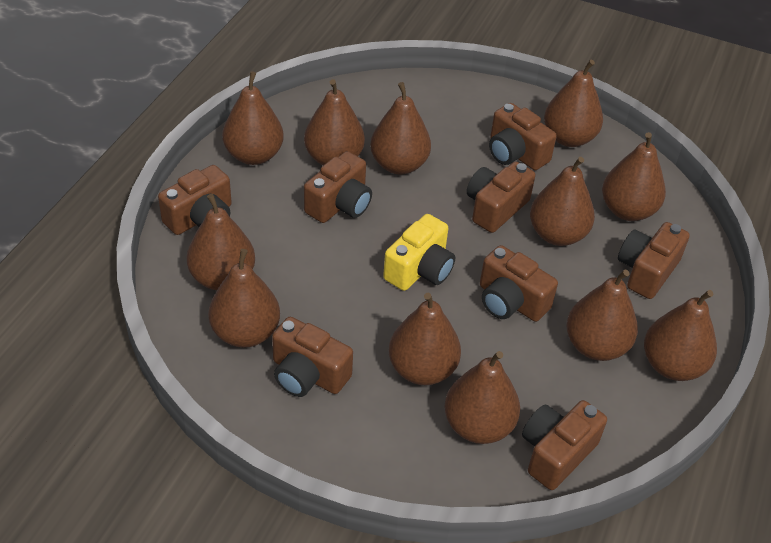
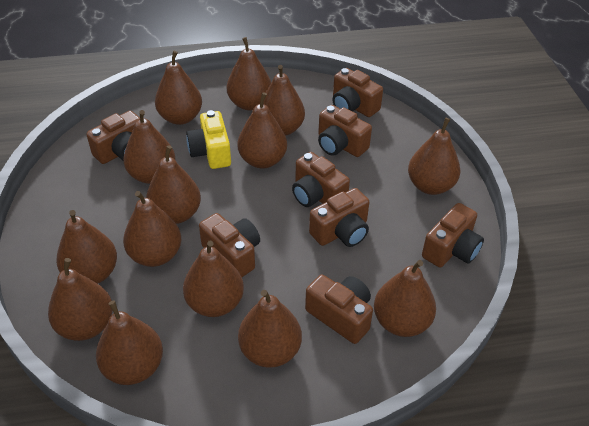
brown pear: 12 -> 14

